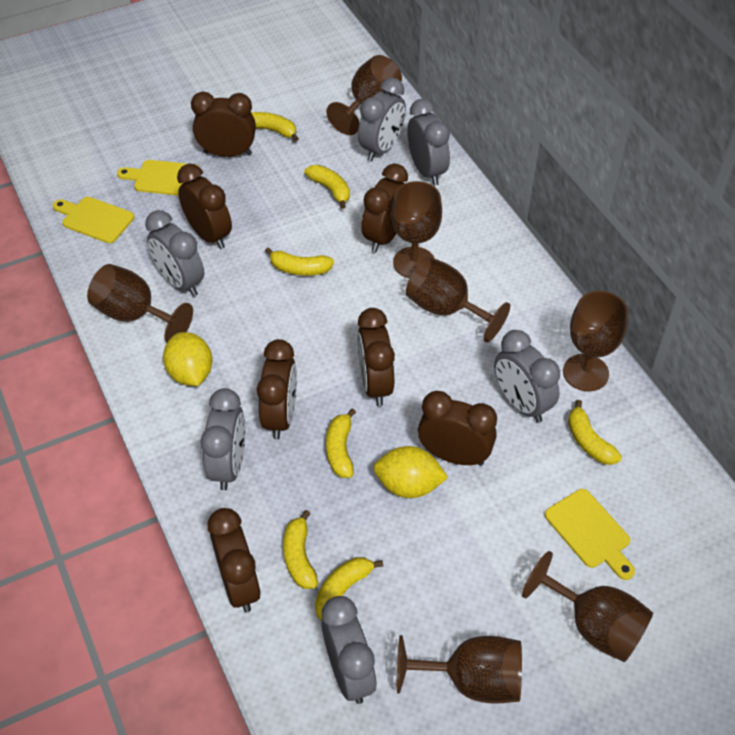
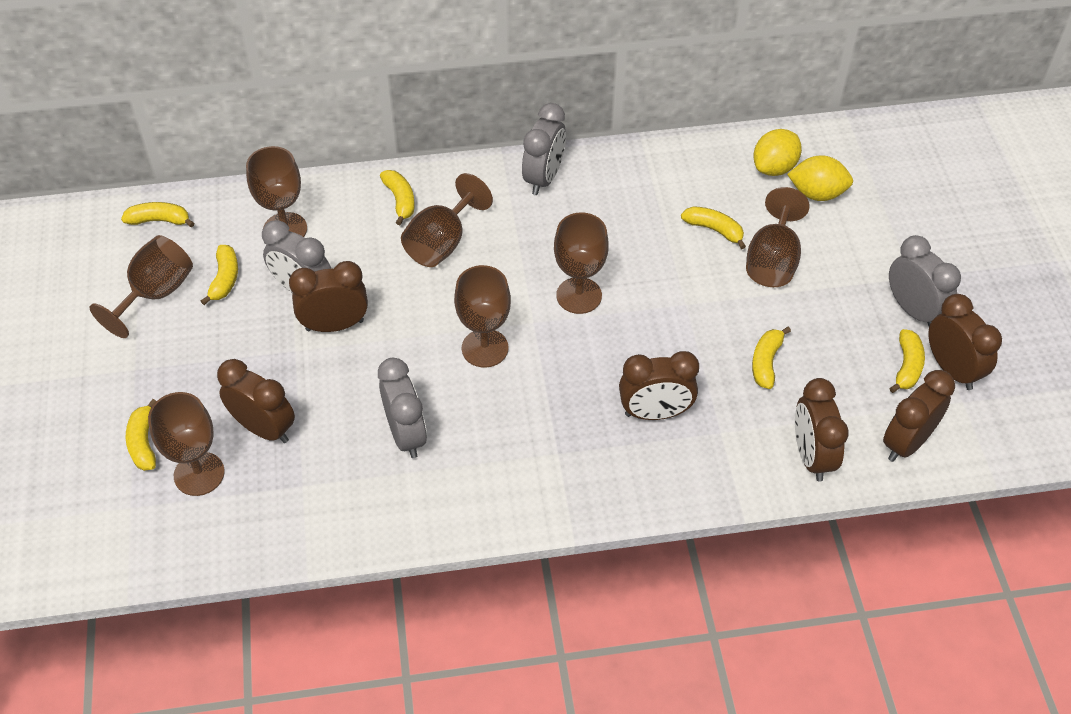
brown clock: 7 -> 6
grey clock: 6 -> 4
yellow cutting board: 3 -> 0

